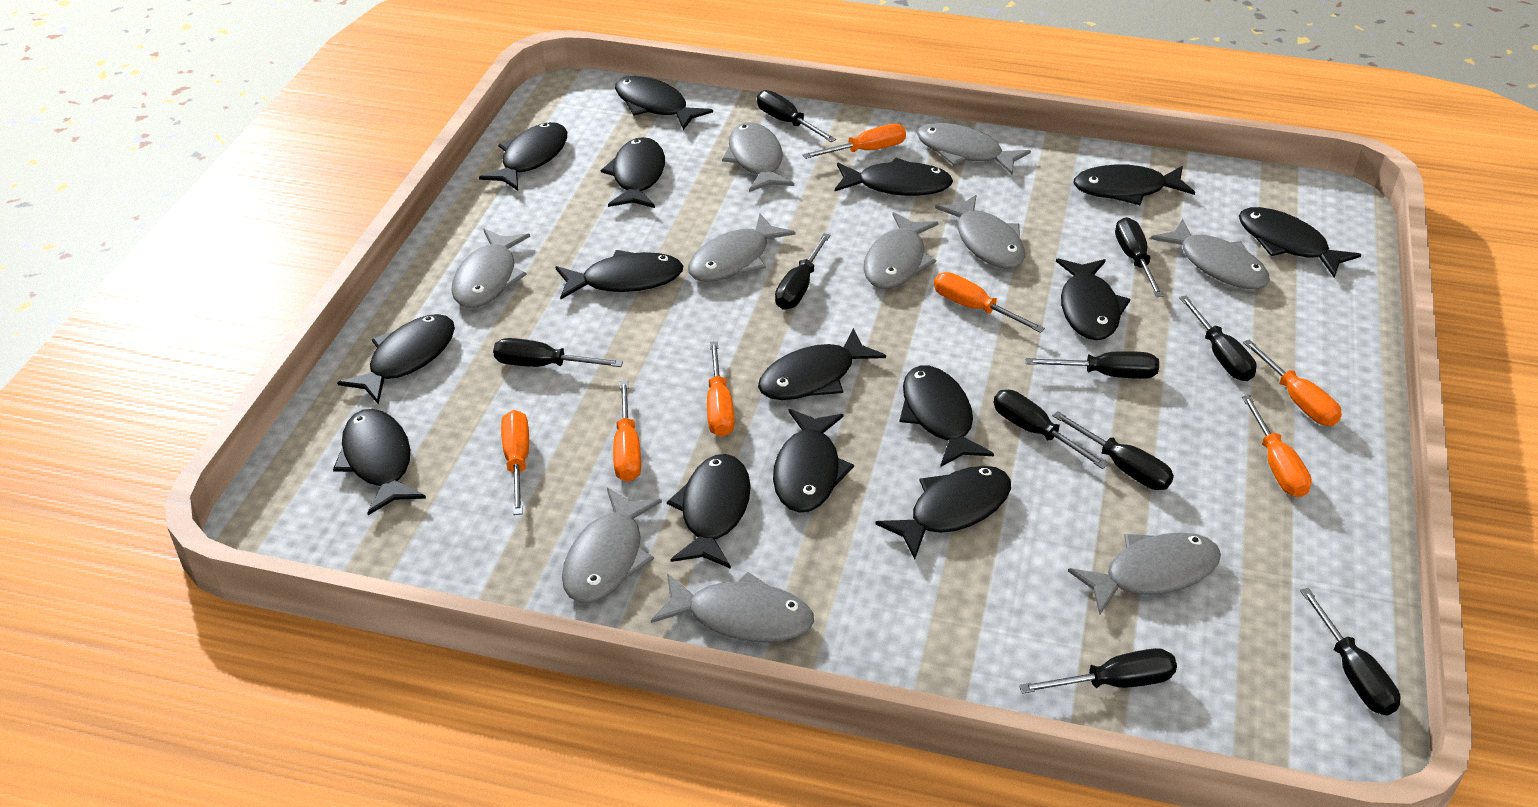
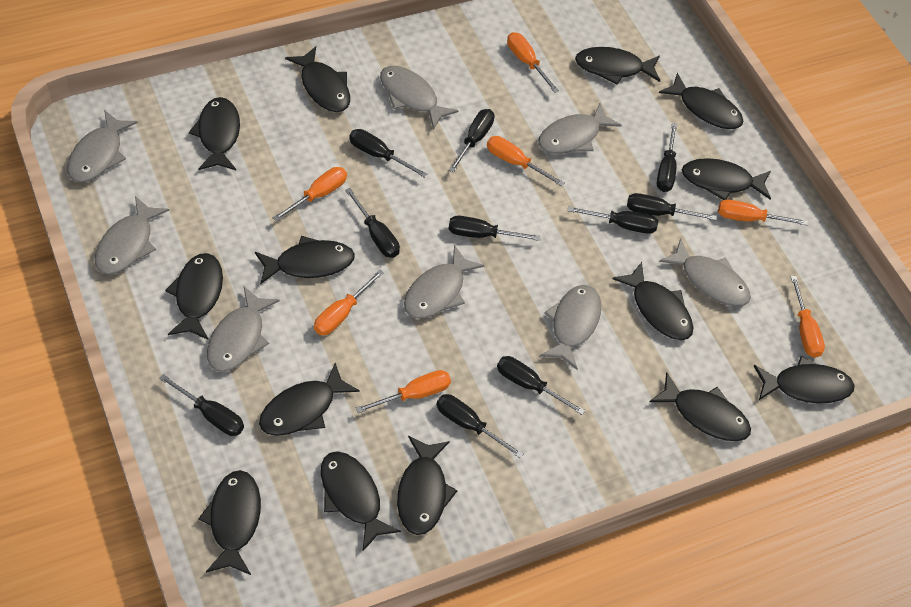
black fish: 15 -> 14
grey fish: 10 -> 8

